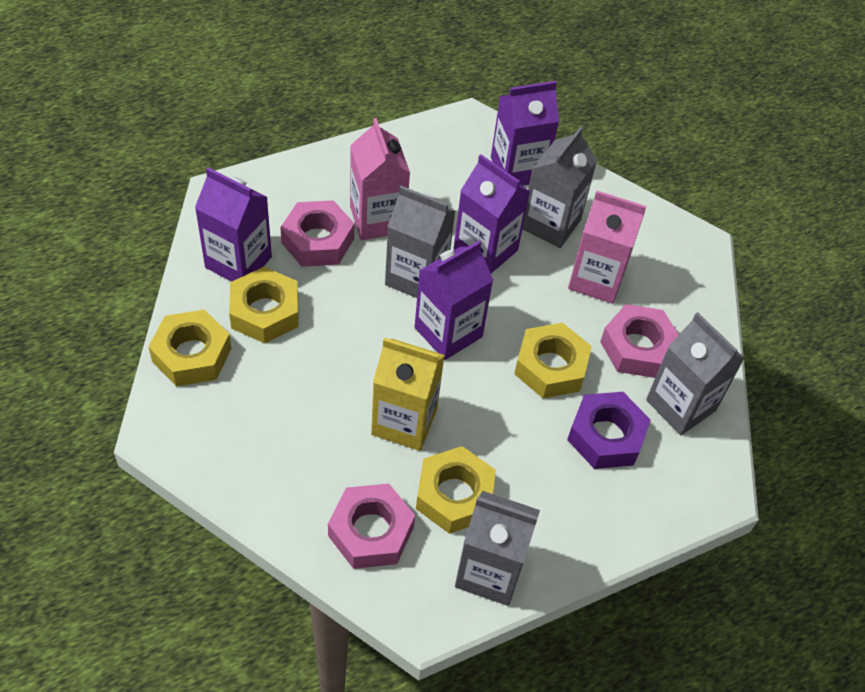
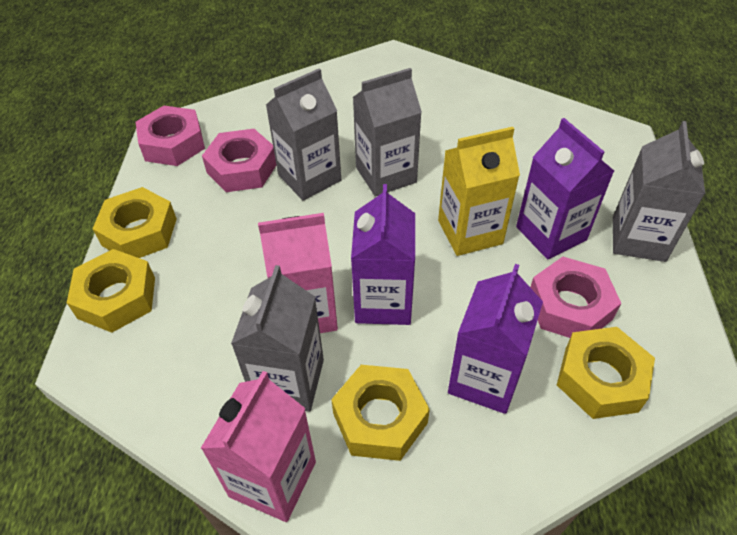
purple carton: 4 -> 3
purple nut: 1 -> 0

